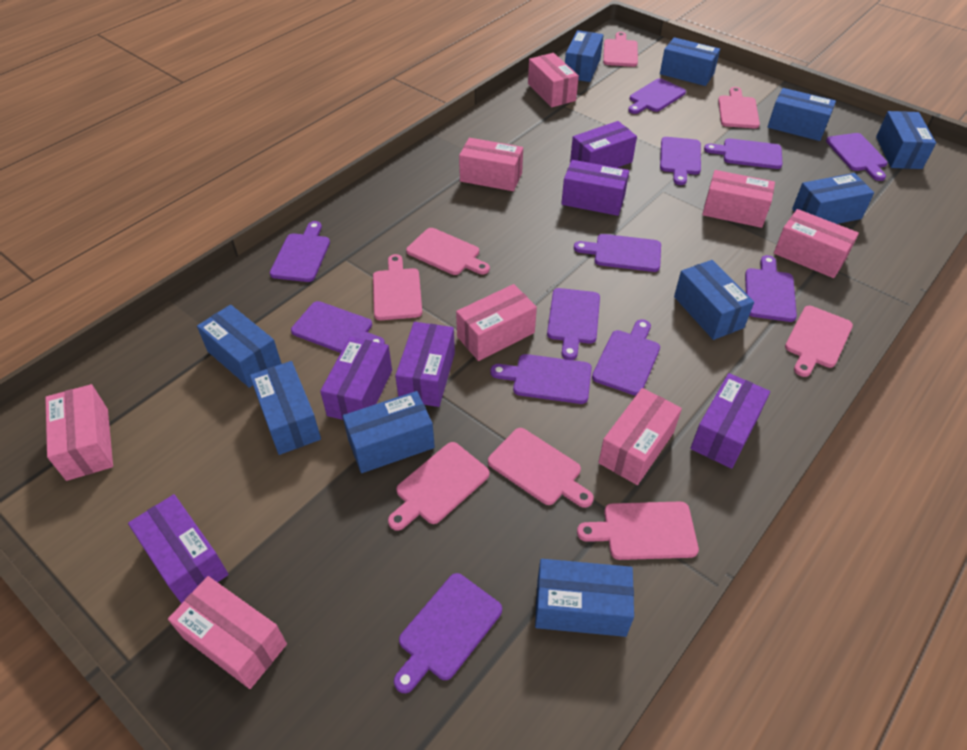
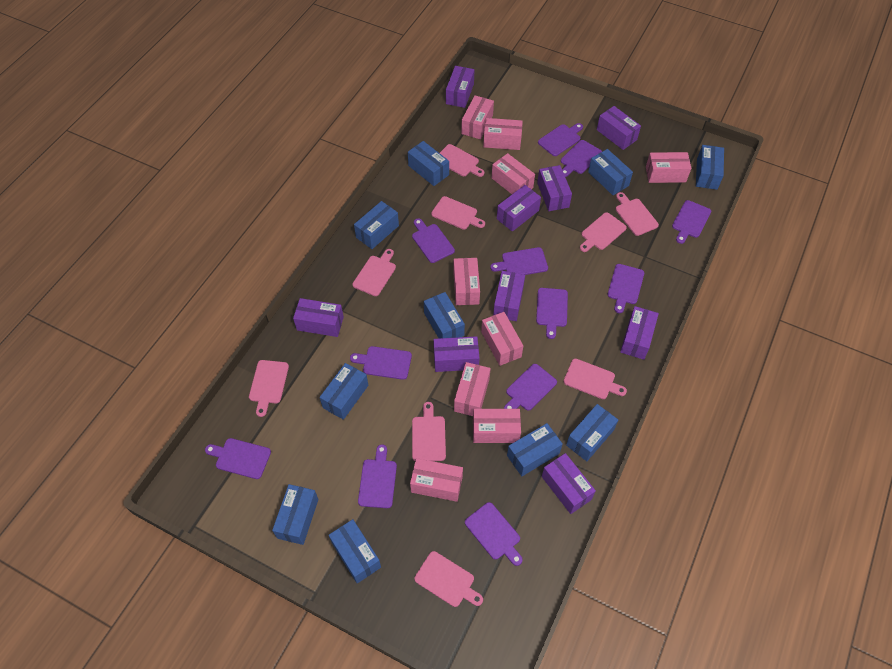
pink box: 8 -> 9
pink cutting board: 8 -> 9
purple box: 6 -> 9

